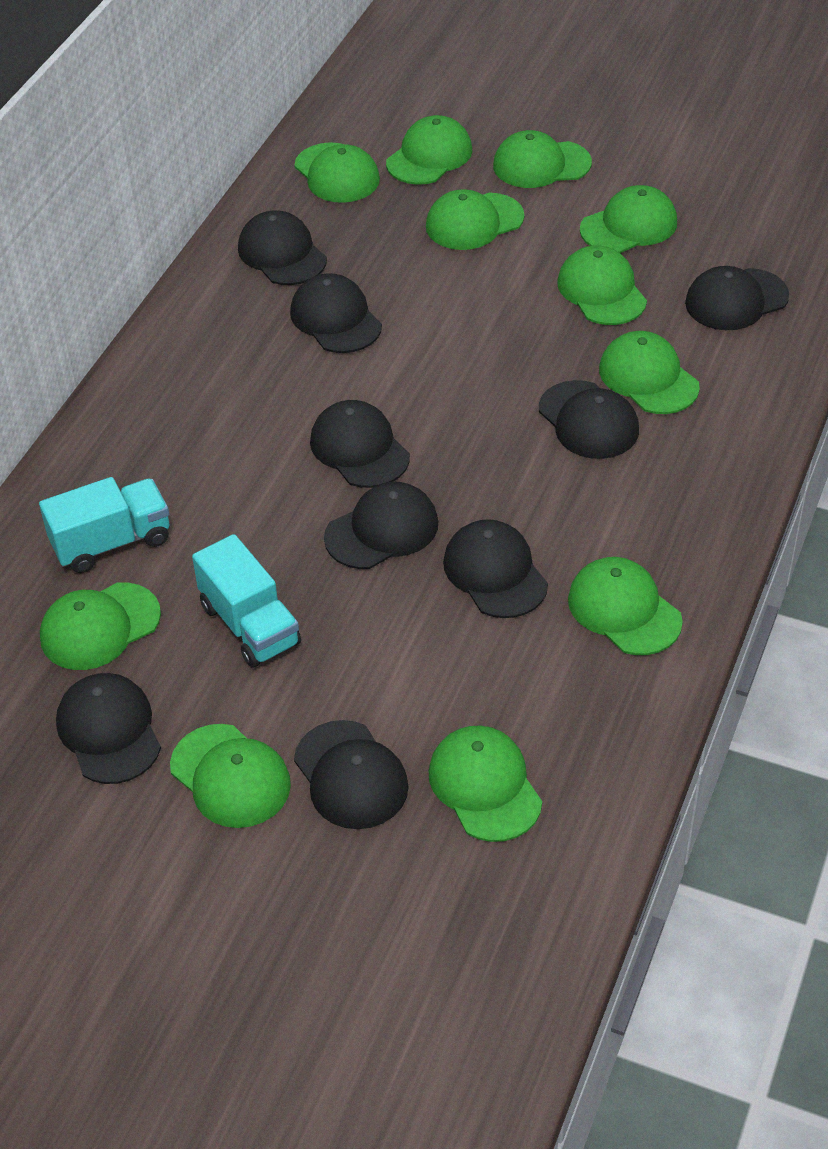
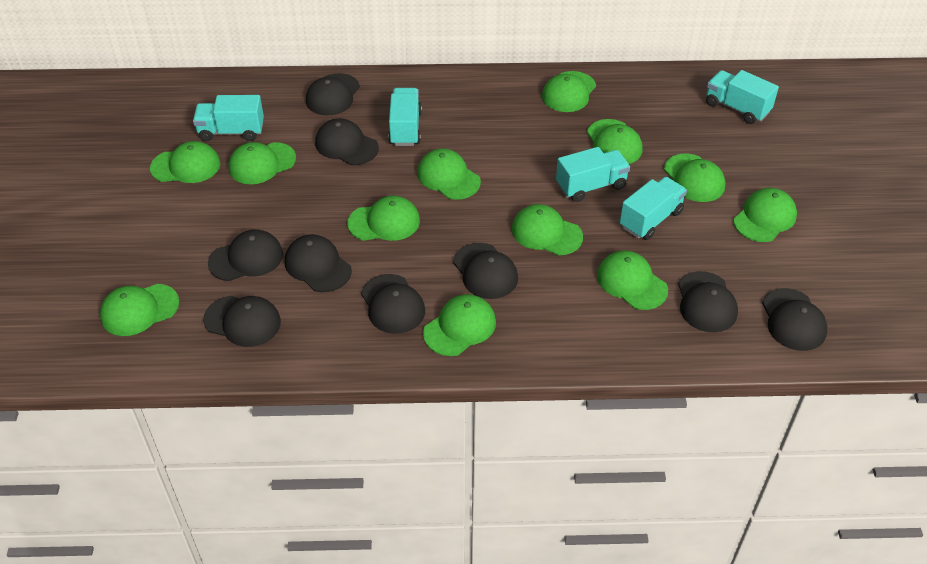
green cap: 11 -> 12
turquoise truck: 2 -> 5

